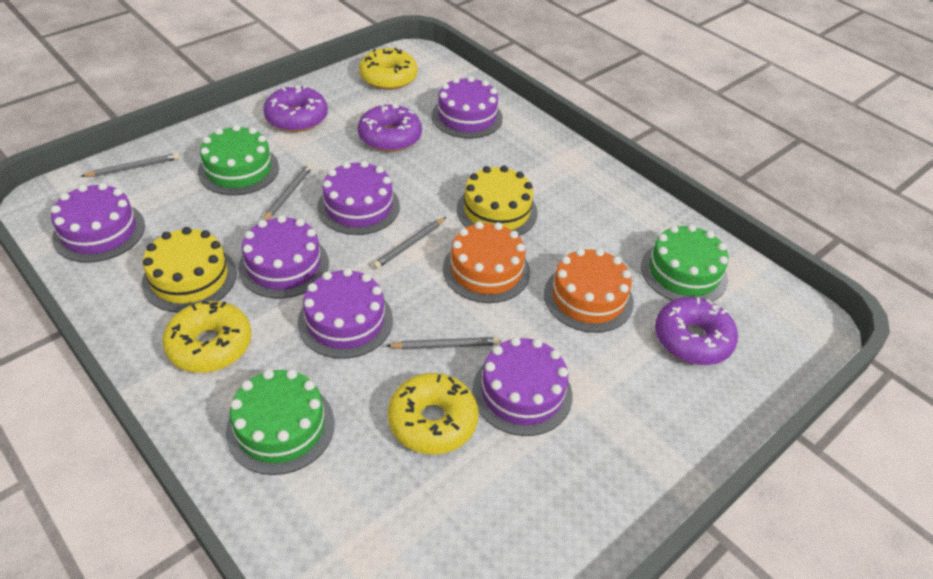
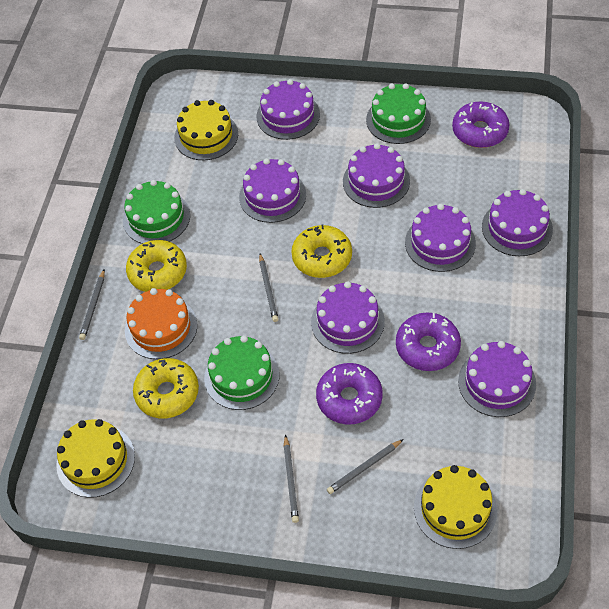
orange cake: 2 -> 1
purple cake: 6 -> 7
yellow cake: 2 -> 3

